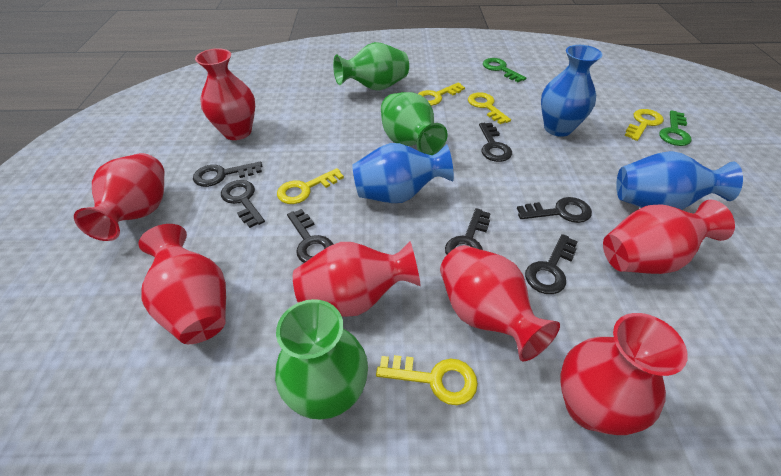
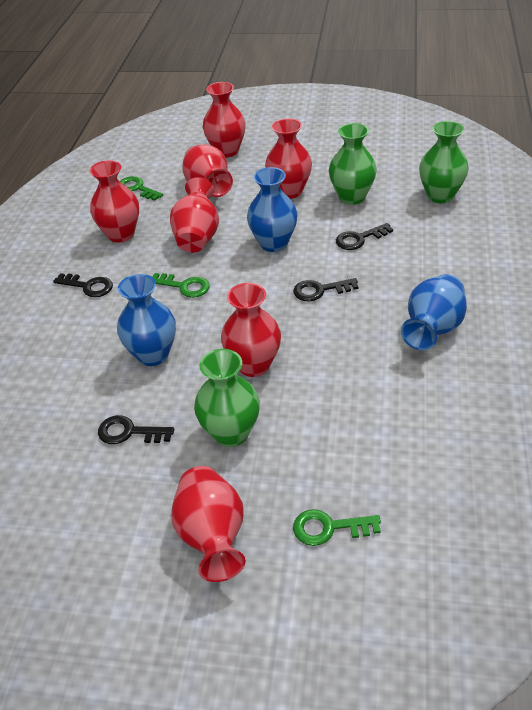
black key: 7 -> 4
green key: 2 -> 3
yellow key: 5 -> 0

